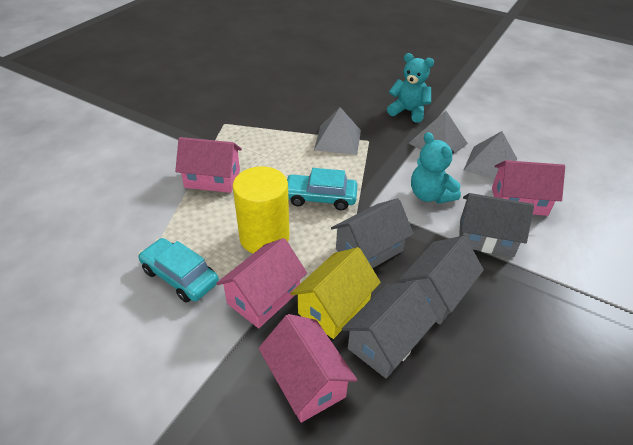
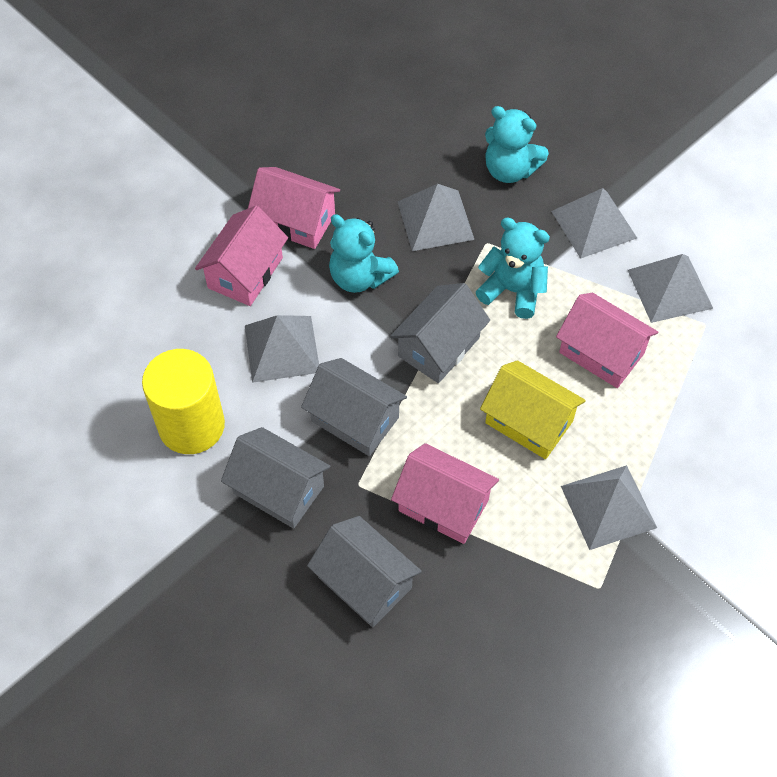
grey pyramid: 3 -> 5
turquoise car: 2 -> 0
turquoise teddy bear: 2 -> 3

